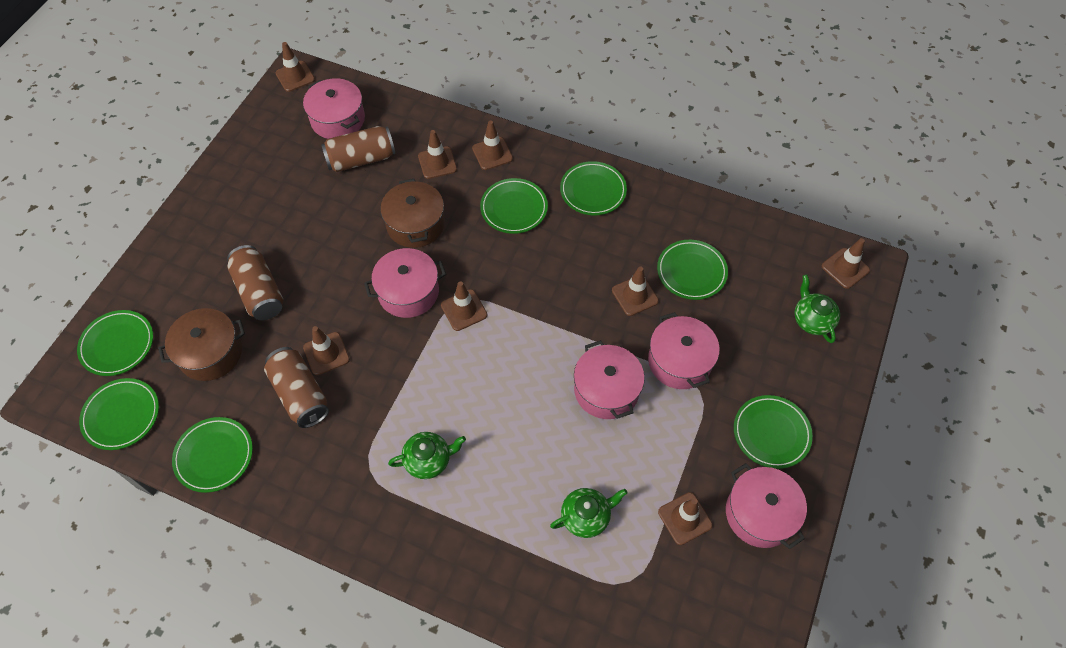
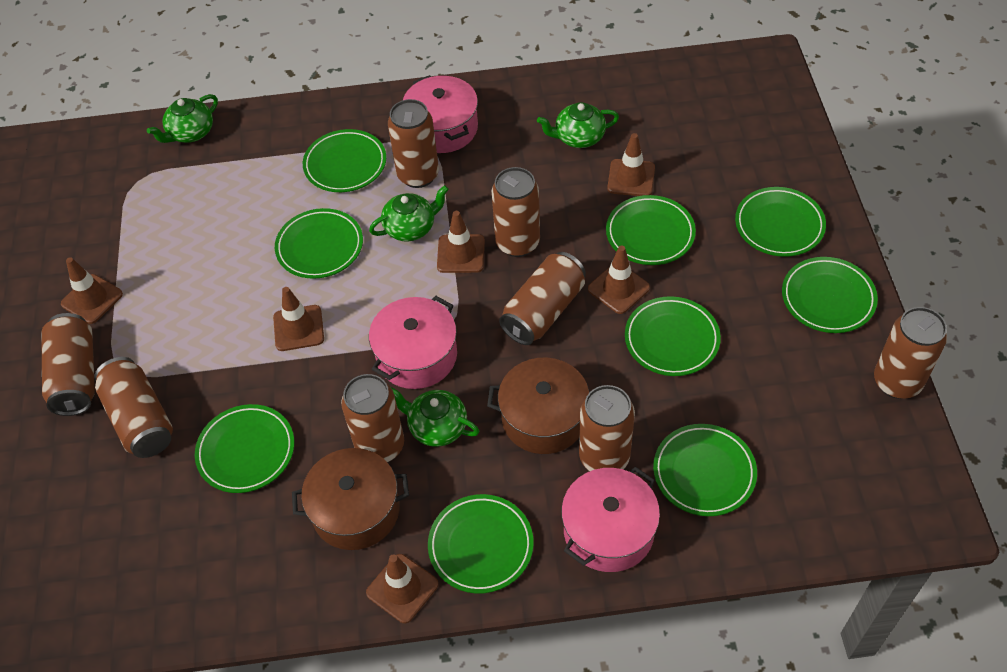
brown can: 3 -> 8
brown traffic cone: 8 -> 6
green plate: 7 -> 9
green teapot: 3 -> 4
pink pot: 5 -> 3

